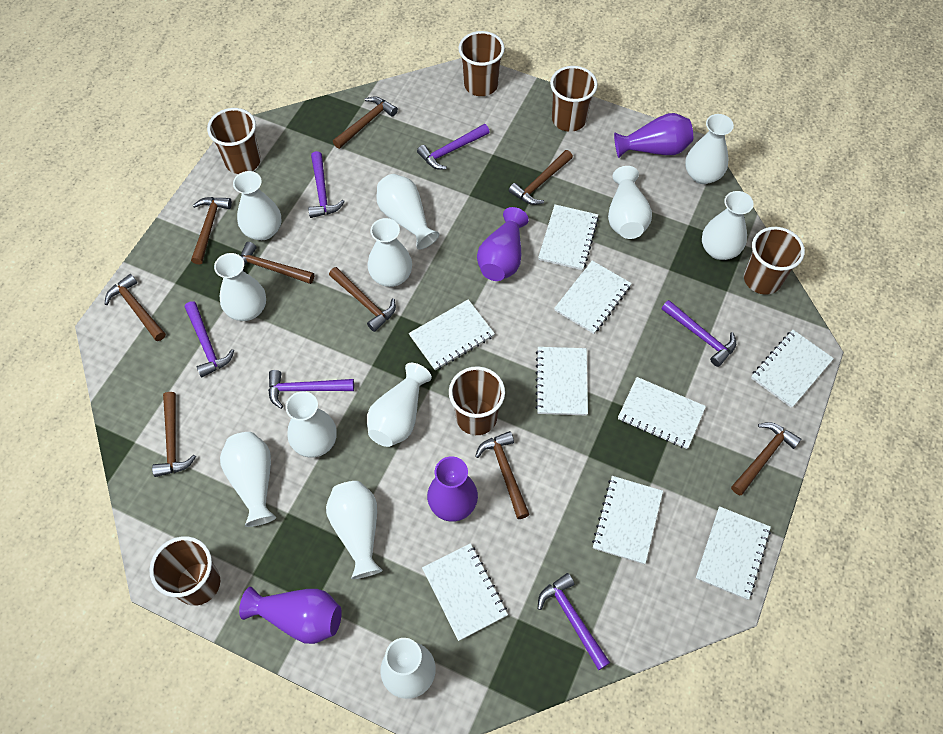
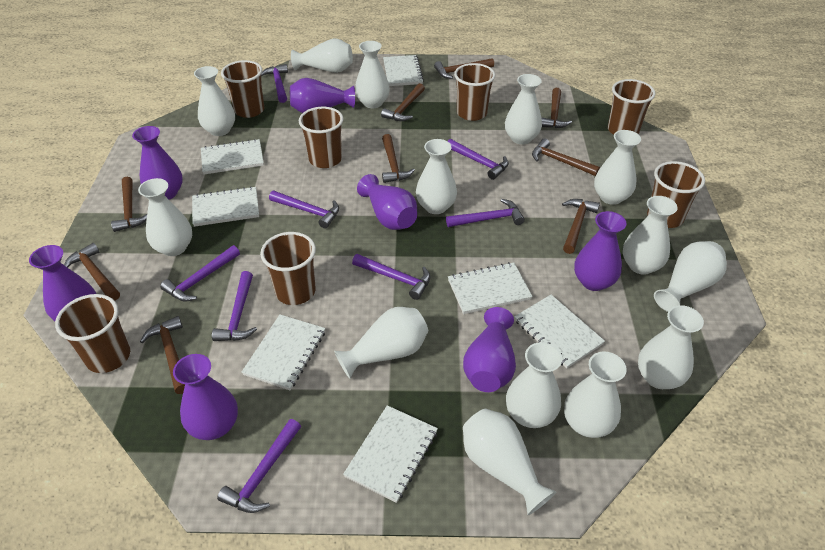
brown cup: 6 -> 7
purple hammer: 6 -> 8
purple vase: 4 -> 7
white notebook: 9 -> 7
white vase: 12 -> 14

